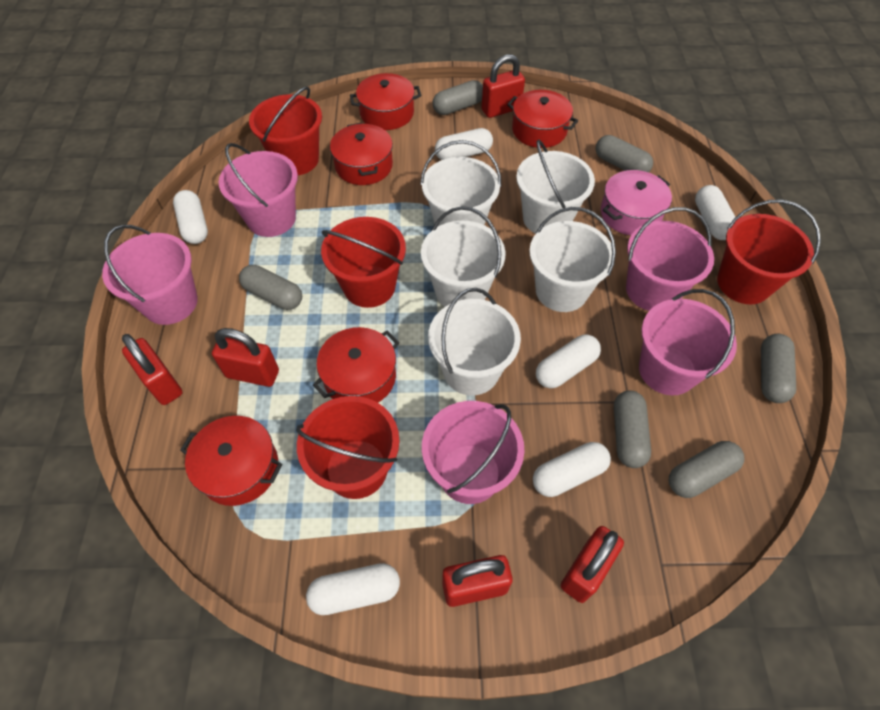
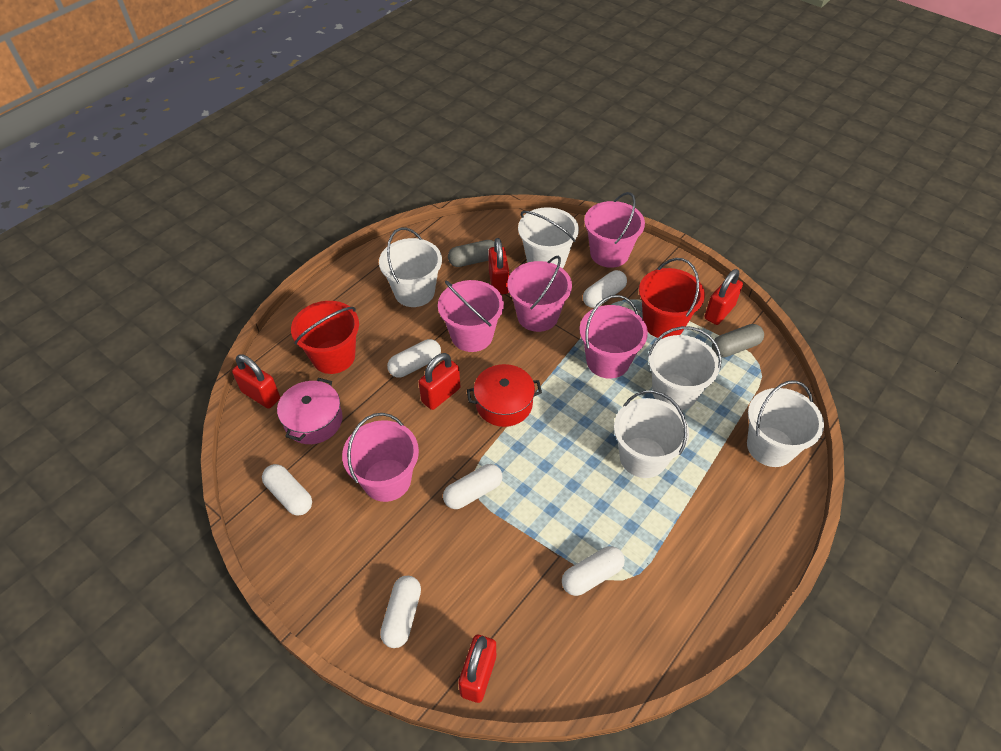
grey capsule: 6 -> 2
red bucket: 4 -> 2
red pot: 5 -> 1

